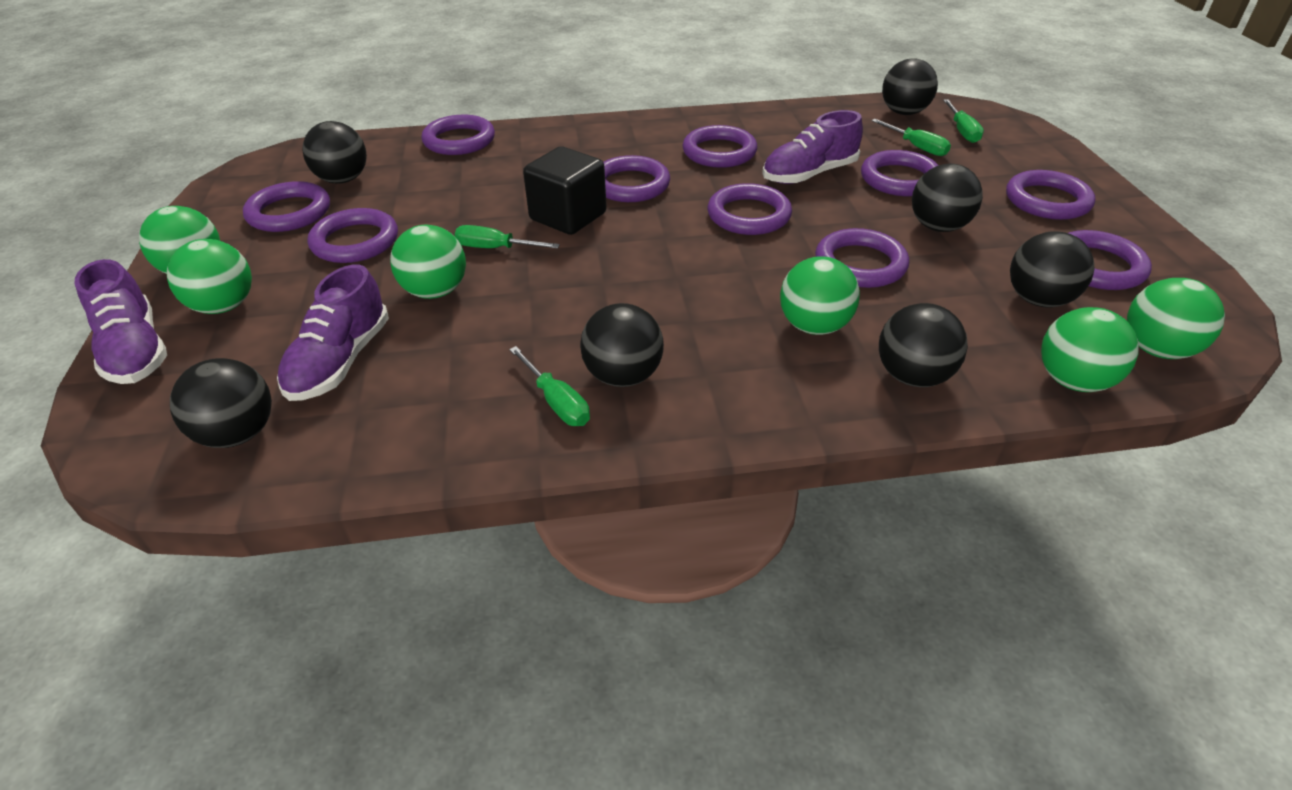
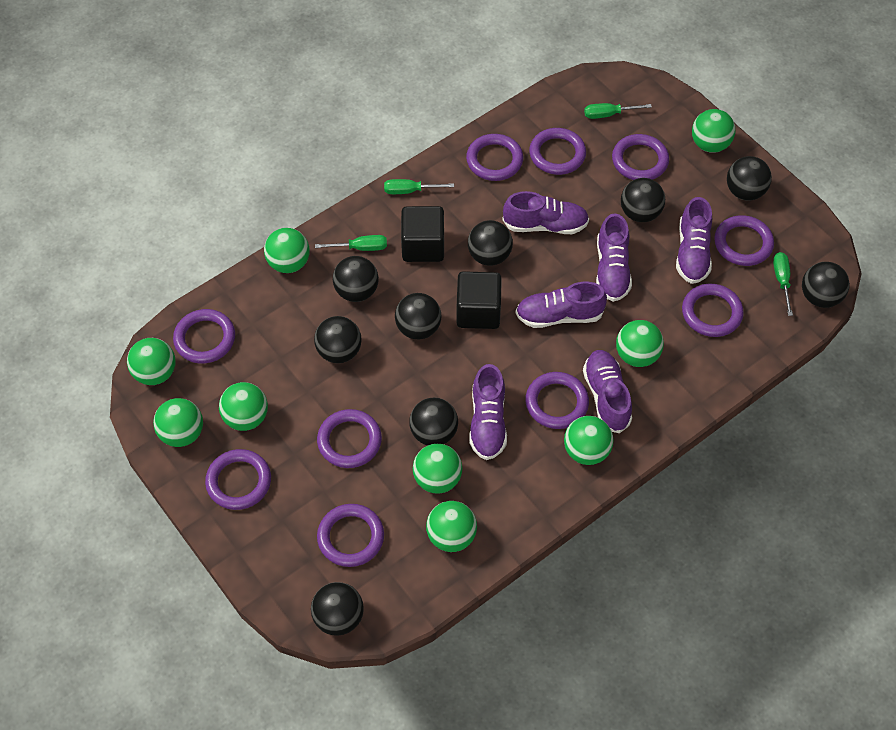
black ball: 7 -> 9
black cube: 1 -> 2
green ball: 6 -> 9
purple shoe: 3 -> 6

